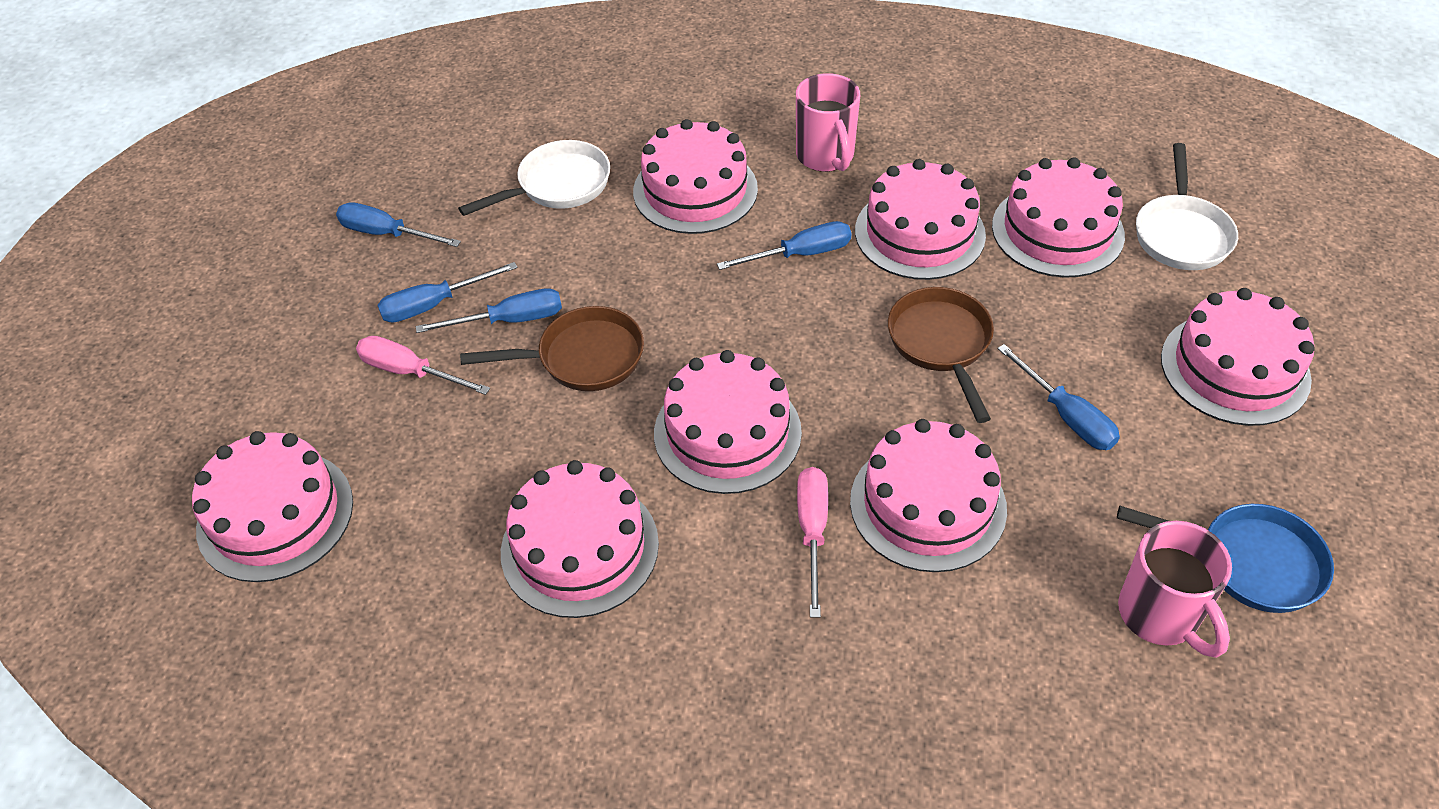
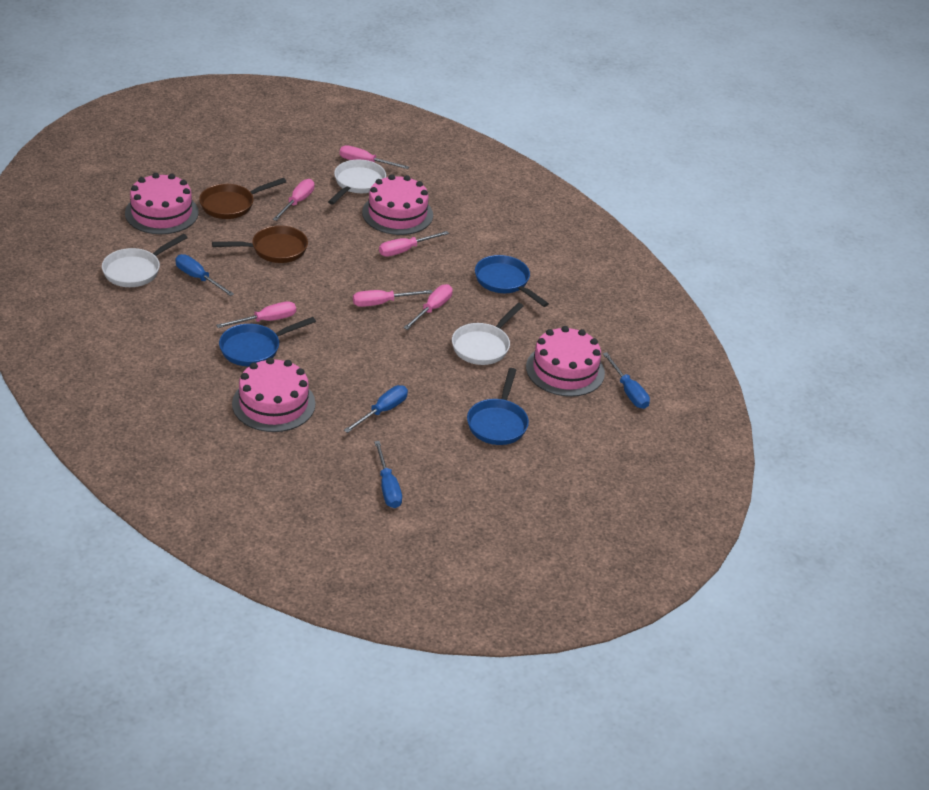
blue pan: 1 -> 3
blue screwdriver: 5 -> 4
pink cake: 8 -> 4
pink mug: 2 -> 0
pink screwdriver: 2 -> 6
white pan: 2 -> 3

